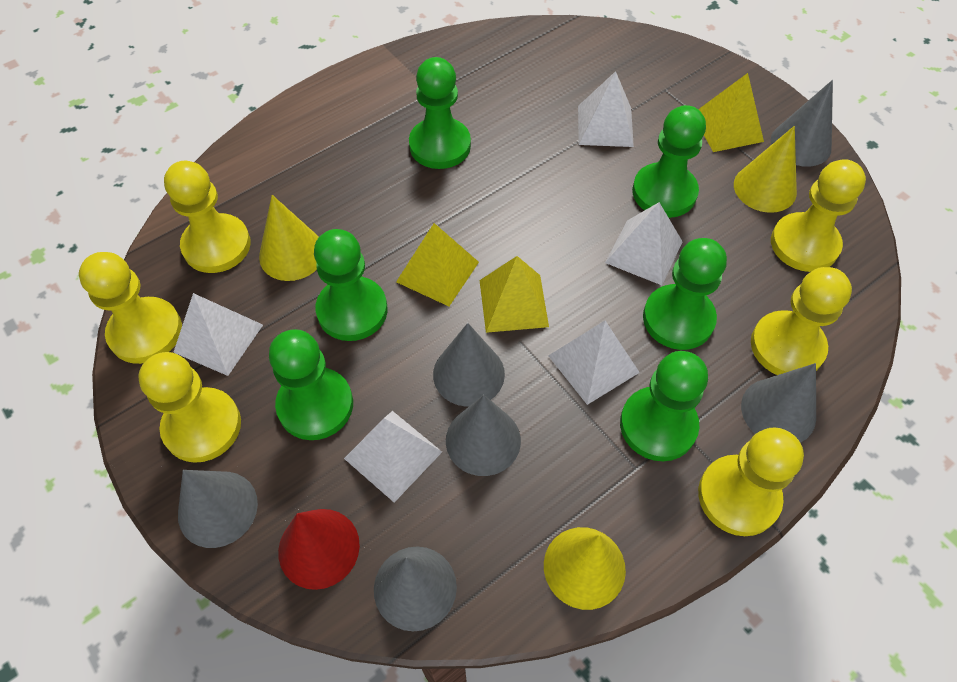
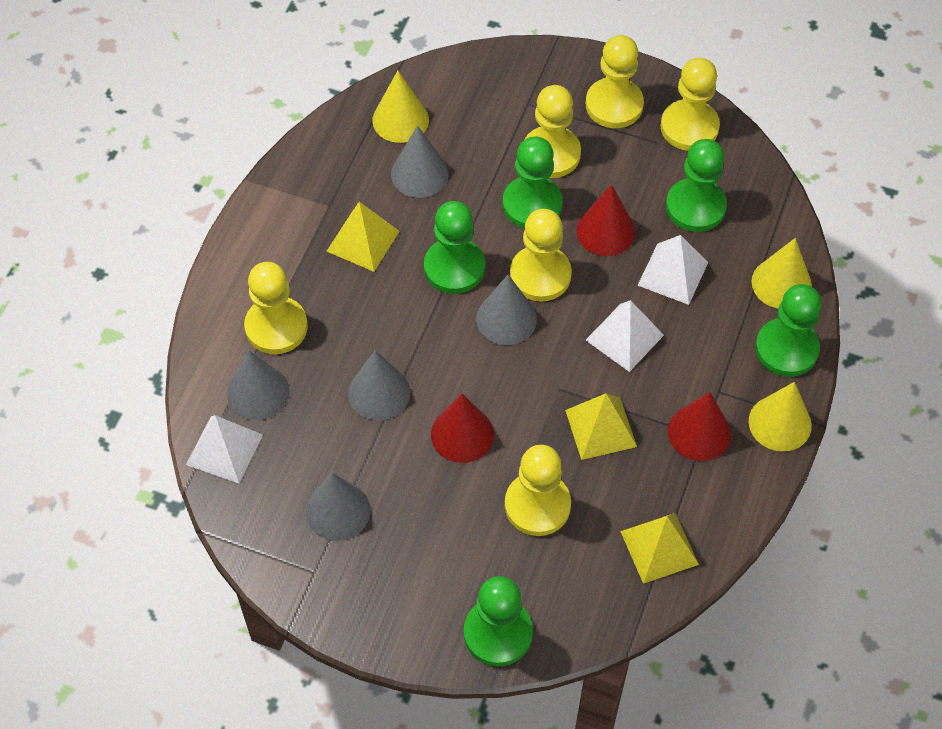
green pawn: 6 -> 5
grey cone: 6 -> 5
red cone: 1 -> 3
white pyramid: 5 -> 3

